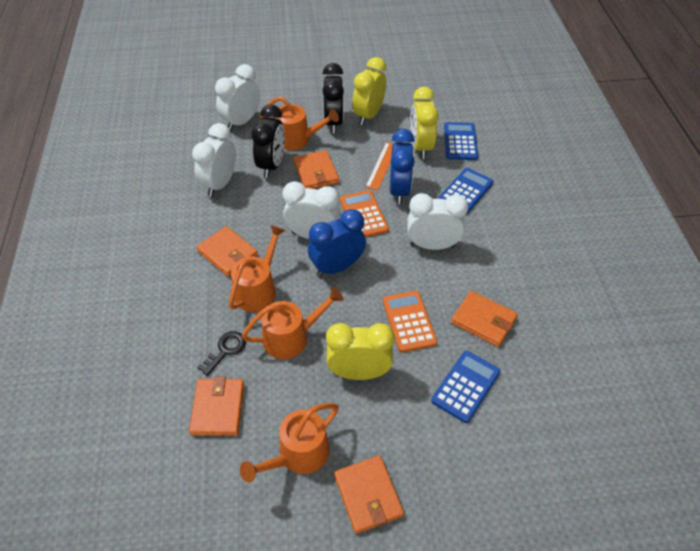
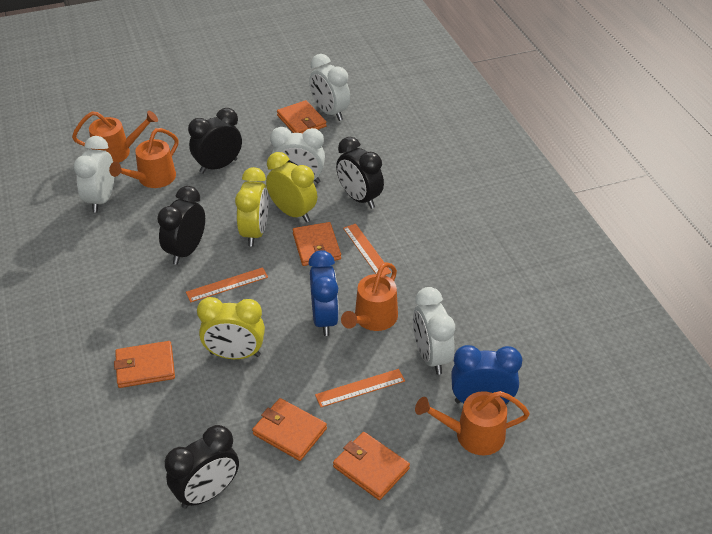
black clock: 2 -> 4
black key: 1 -> 0
blue calculator: 3 -> 0
orange calculator: 2 -> 0
orange ruler: 1 -> 3

